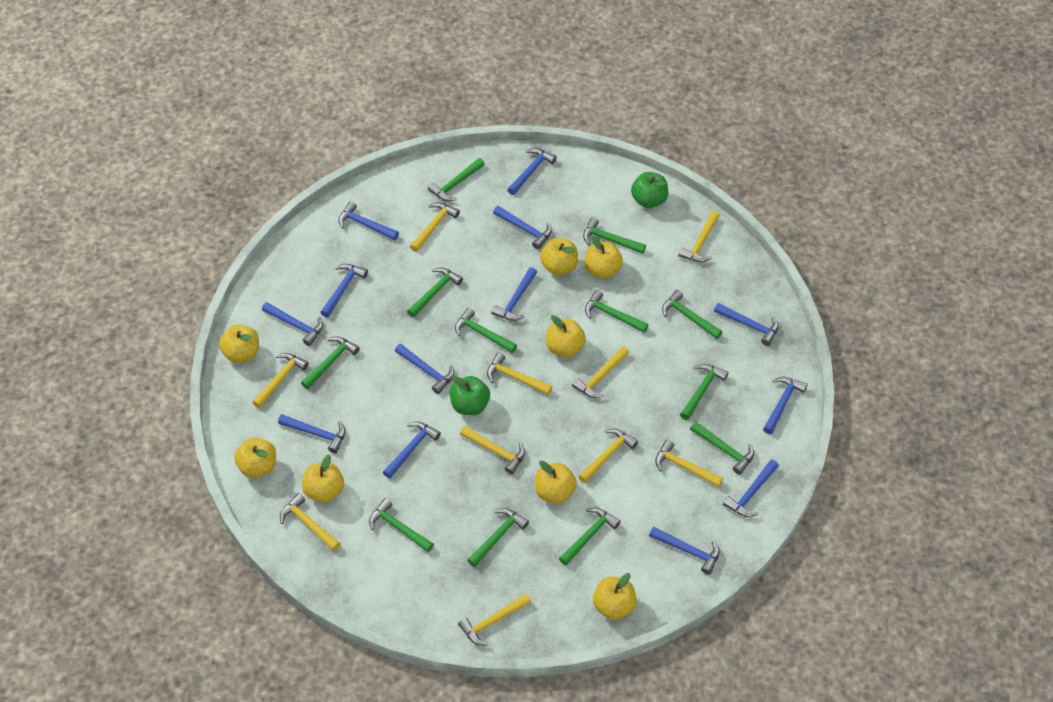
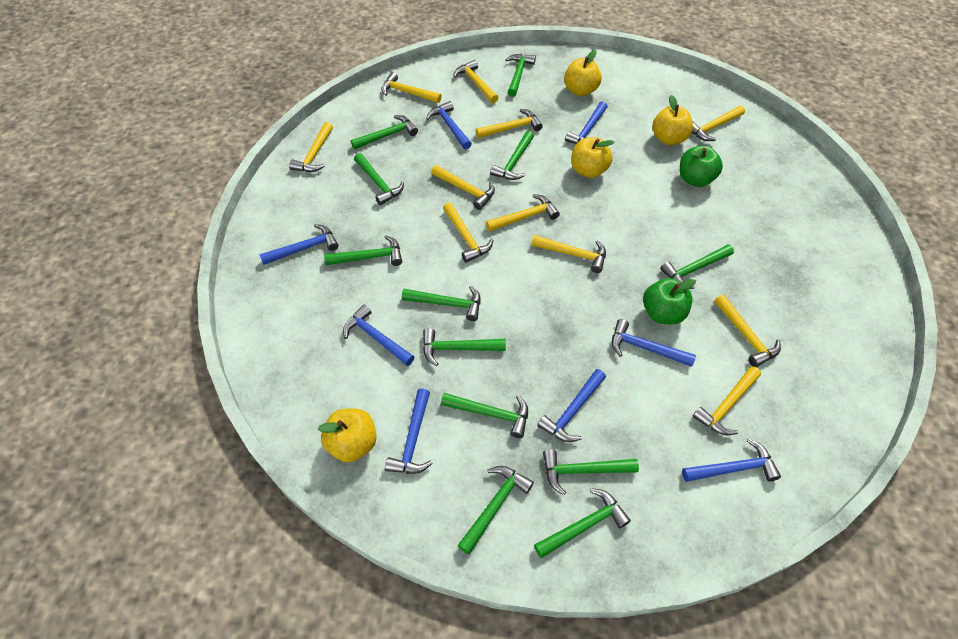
blue hammer: 13 -> 8
yellow apple: 8 -> 4
yellow hammer: 10 -> 11

